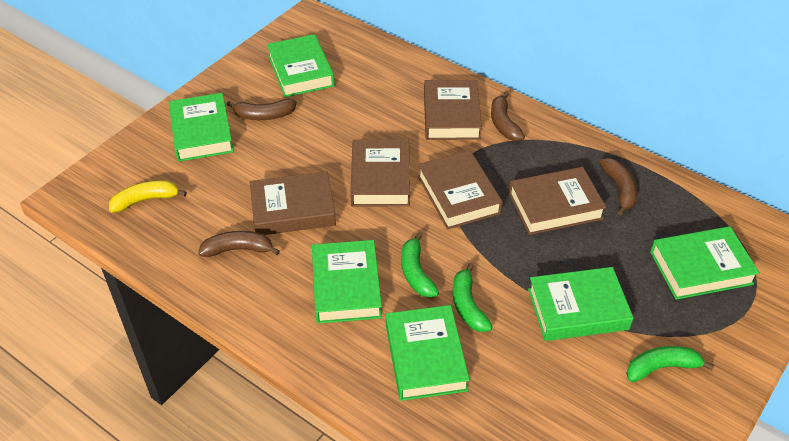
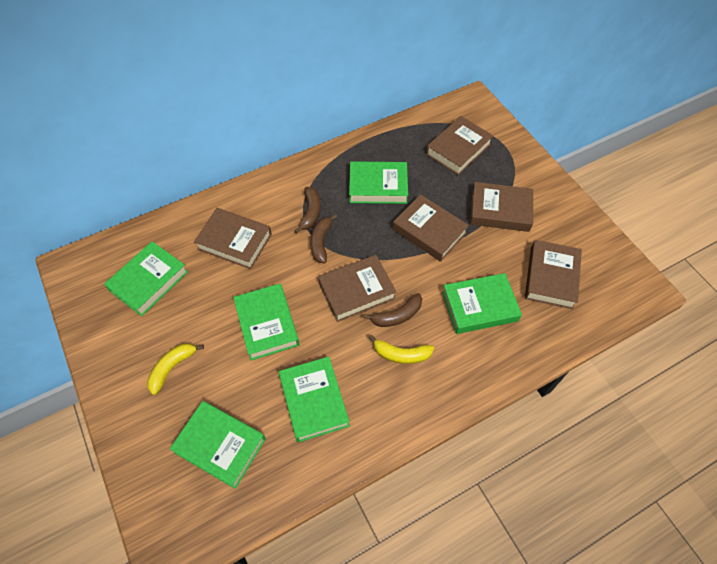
brown banana: 4 -> 3
brown book: 5 -> 6
green banana: 3 -> 0
yellow banana: 1 -> 2

